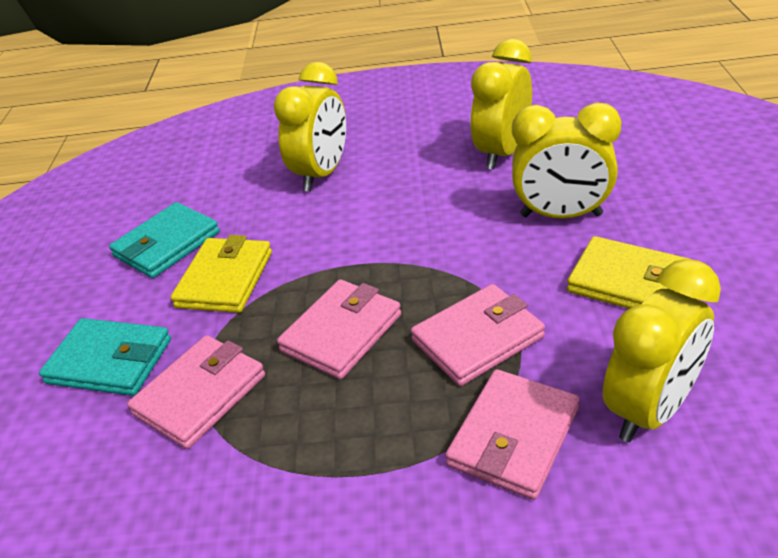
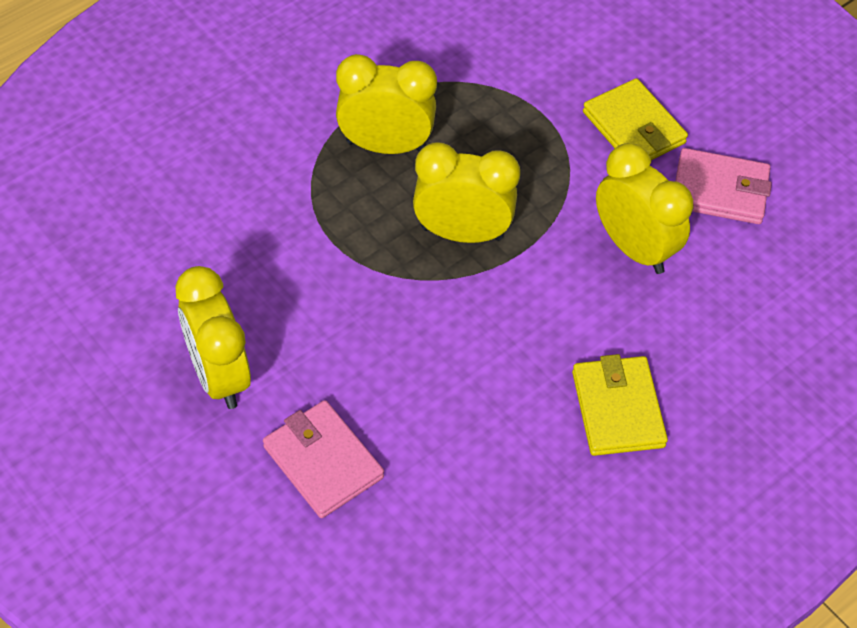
pink wallet: 4 -> 2
turquoise wallet: 2 -> 0

